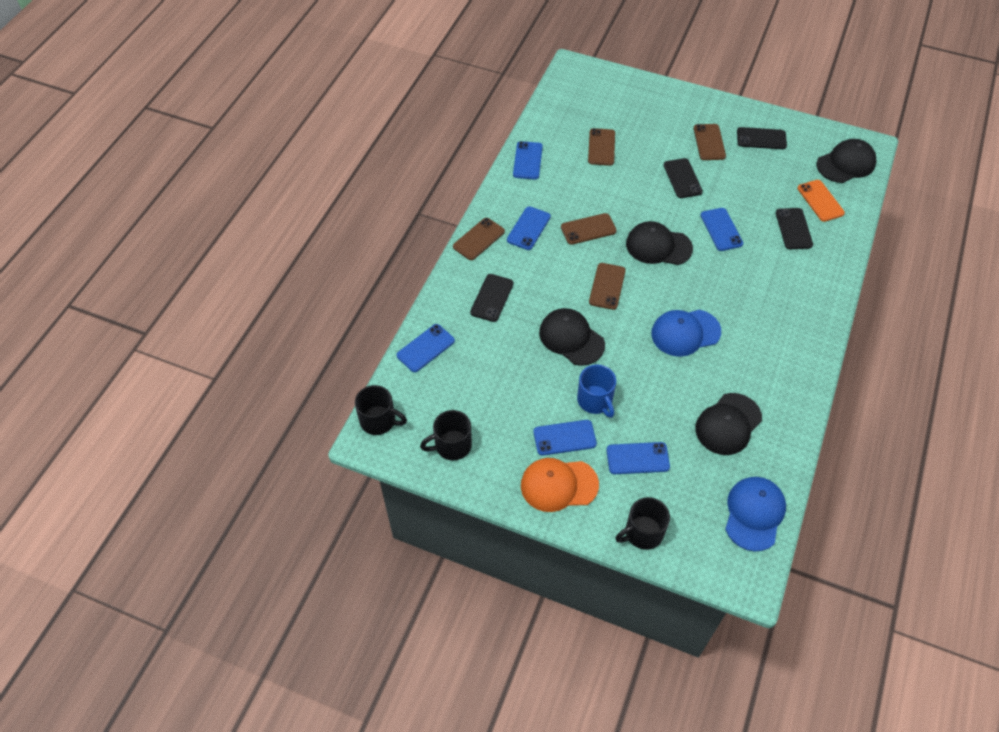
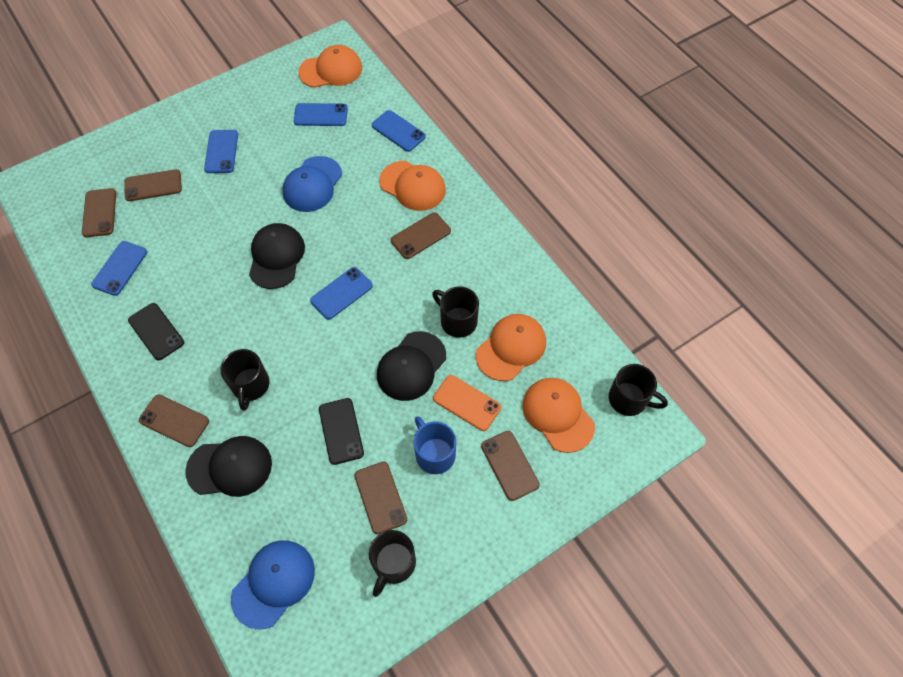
black cap: 4 -> 3
black mug: 3 -> 4
black phone: 4 -> 2
blue phone: 6 -> 5
brown phone: 5 -> 6
orange cap: 1 -> 4

